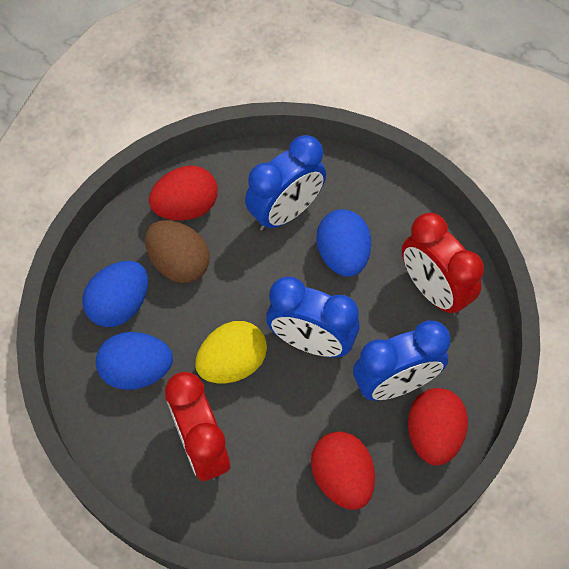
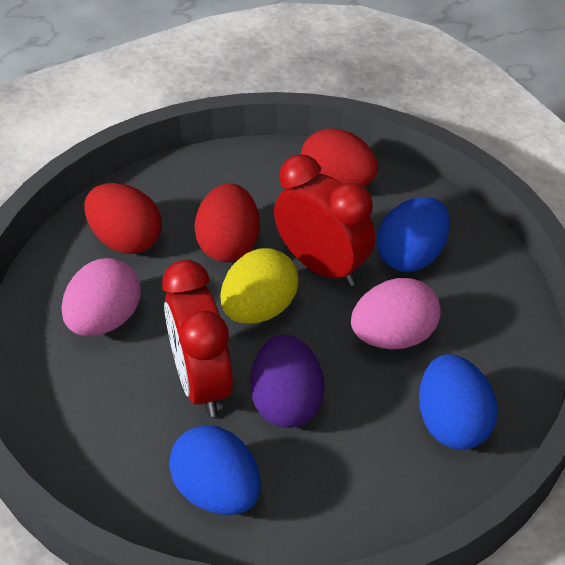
blue clock: 3 -> 0
brown egg: 1 -> 0
pink egg: 0 -> 2
purple egg: 0 -> 1

